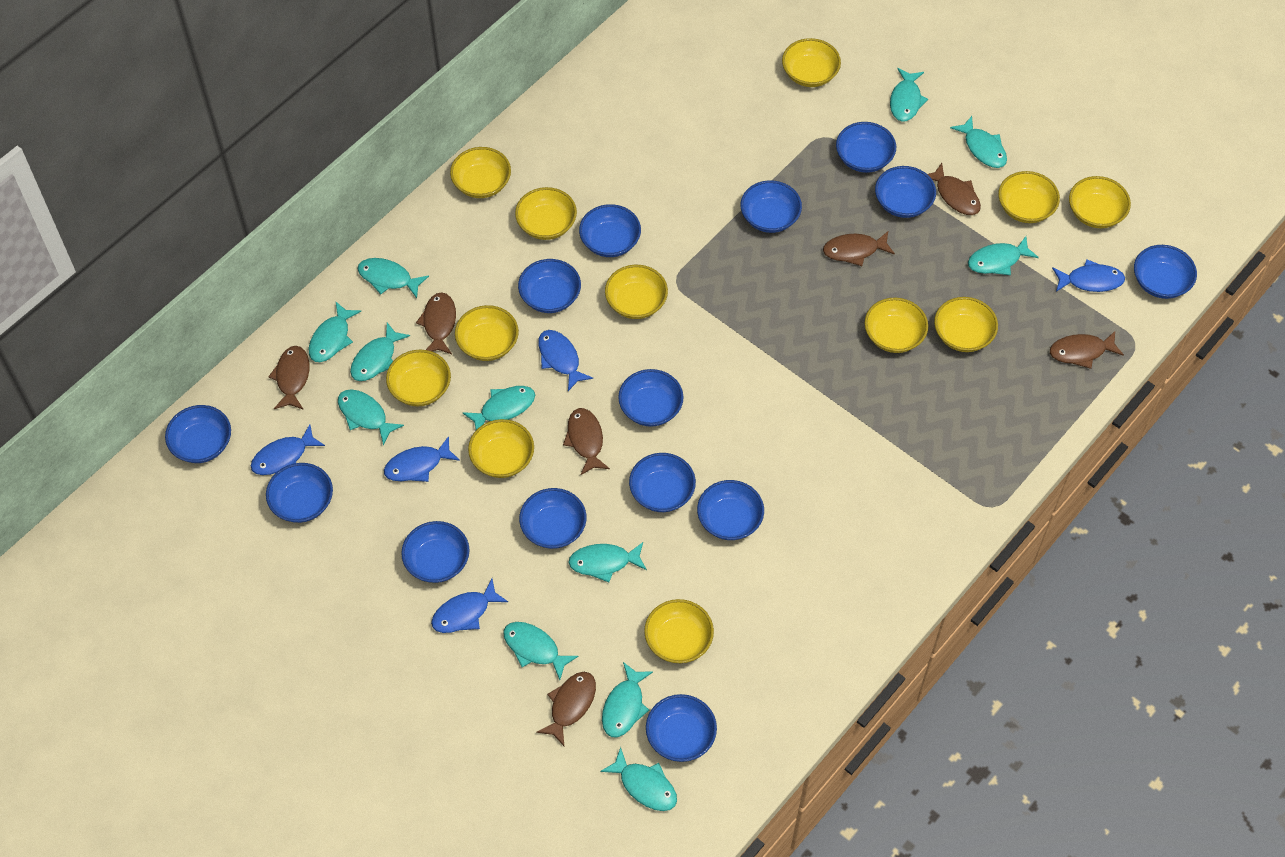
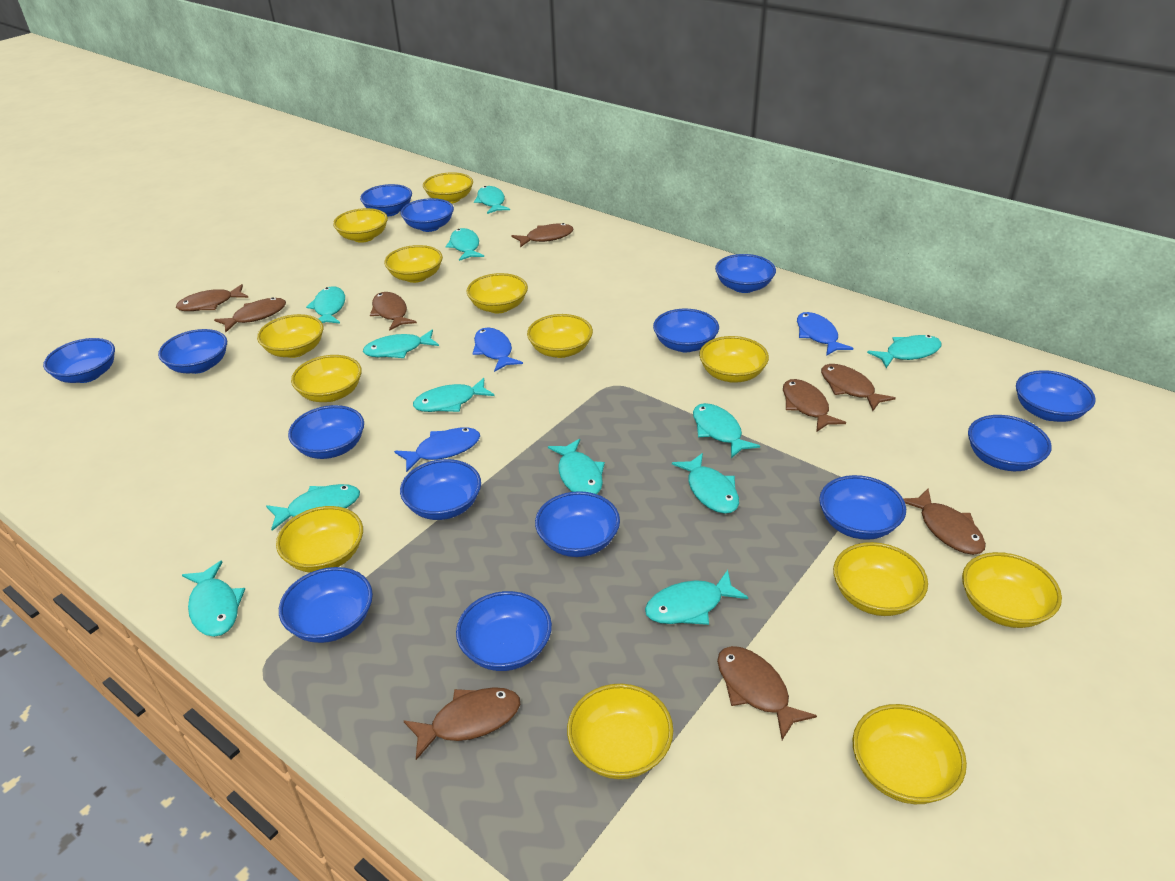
blue fish: 5 -> 3
brown fish: 7 -> 9
yellow bowl: 12 -> 13

